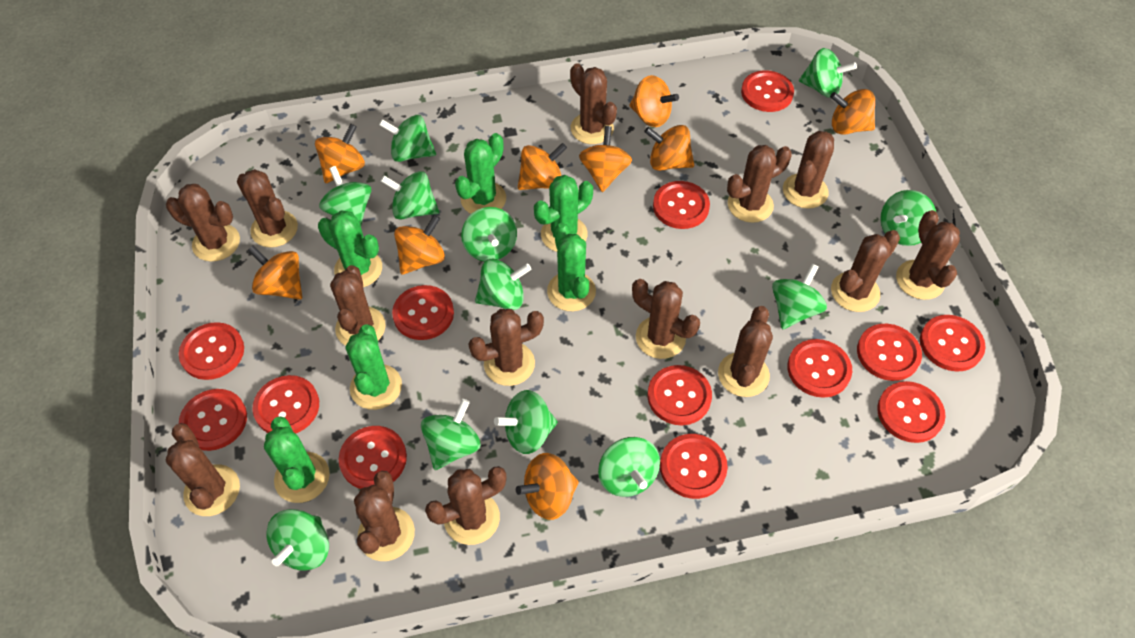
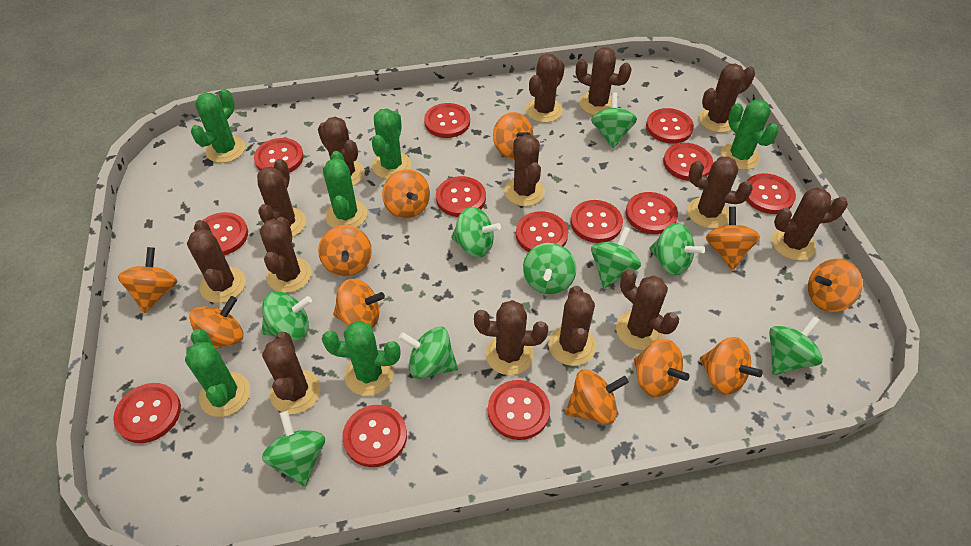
green spinning top: 12 -> 9
orange spinning top: 9 -> 11

